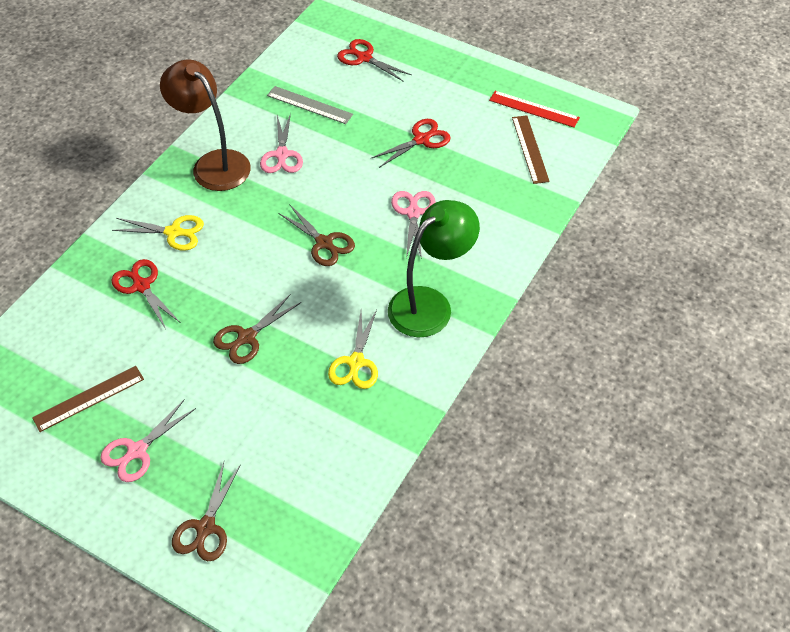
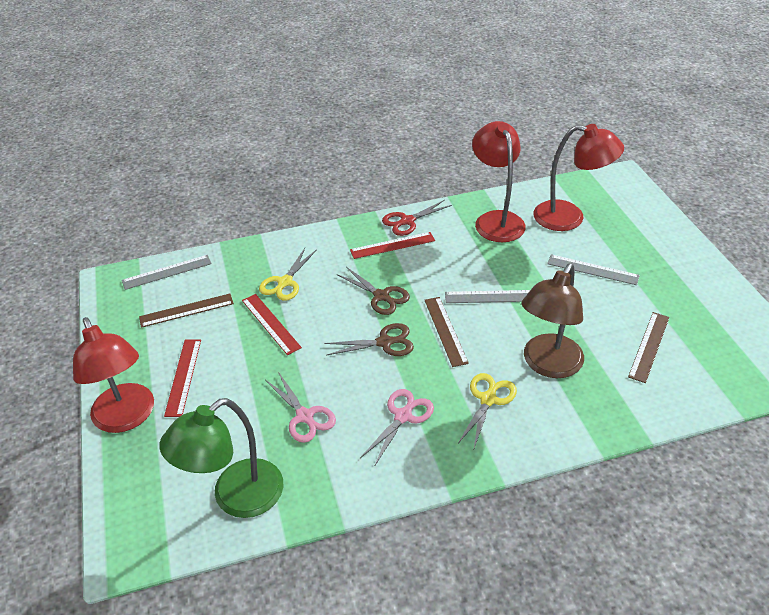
brown ruler: 2 -> 3
brown scissors: 3 -> 2
grey ruler: 1 -> 3
pink scissors: 3 -> 2
red lamp: 0 -> 3
red ruler: 1 -> 3
red scissors: 3 -> 1

